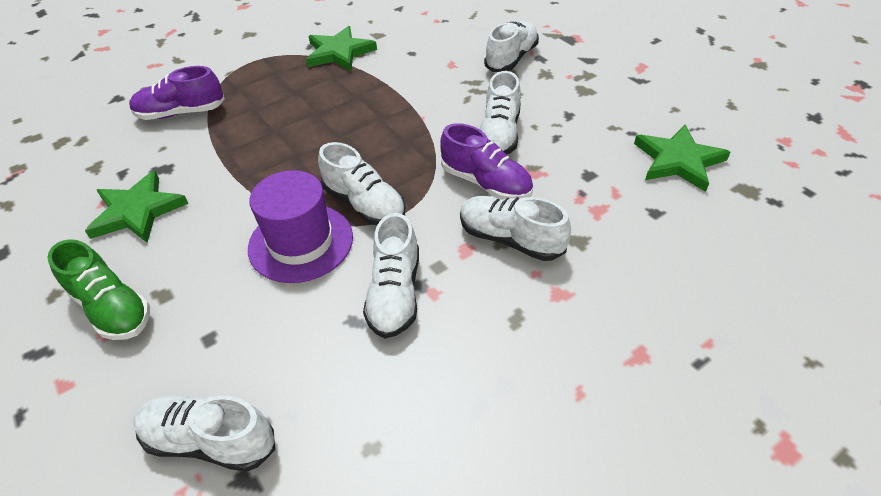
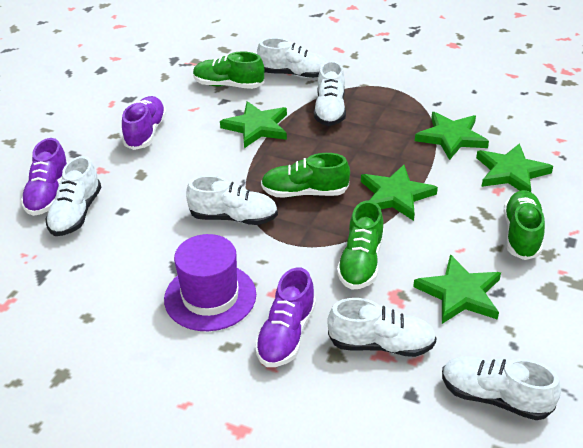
green shoe: 1 -> 4
green star: 3 -> 5
purple shoe: 2 -> 3

